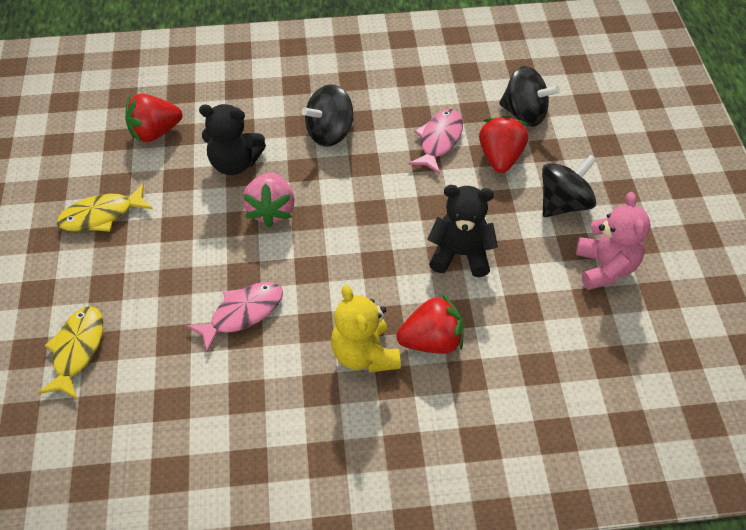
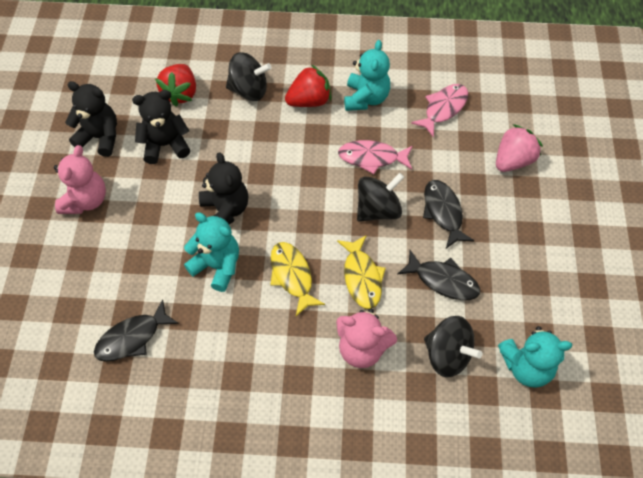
black fish: 0 -> 3
black teddy bear: 2 -> 3
pink teddy bear: 1 -> 2
red strawberry: 3 -> 2
turquoise teddy bear: 0 -> 3
yellow teddy bear: 1 -> 0

